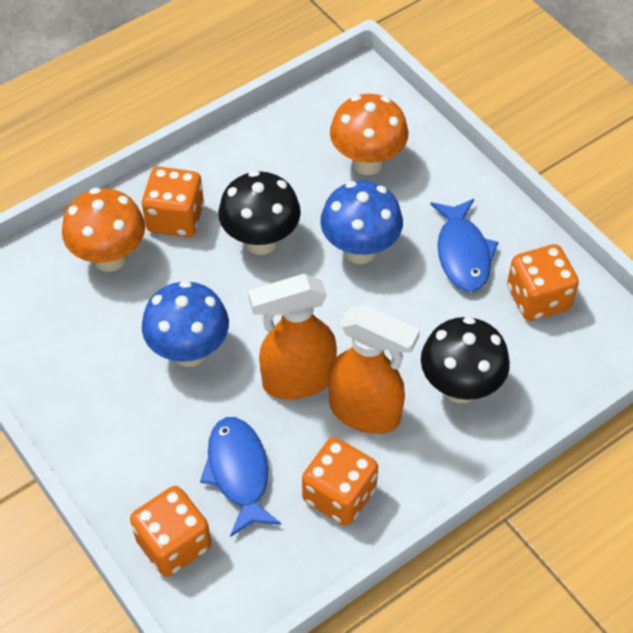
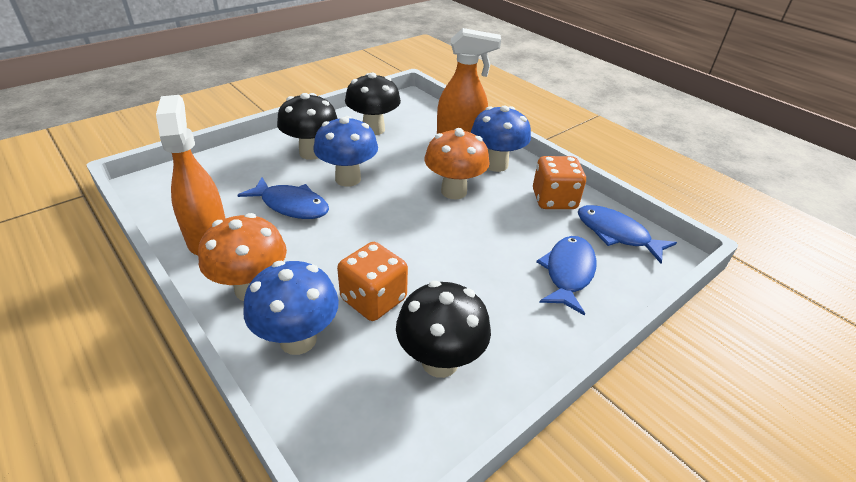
black mushroom: 2 -> 3
blue fish: 2 -> 3
blue mushroom: 2 -> 3
orange dice: 4 -> 2

